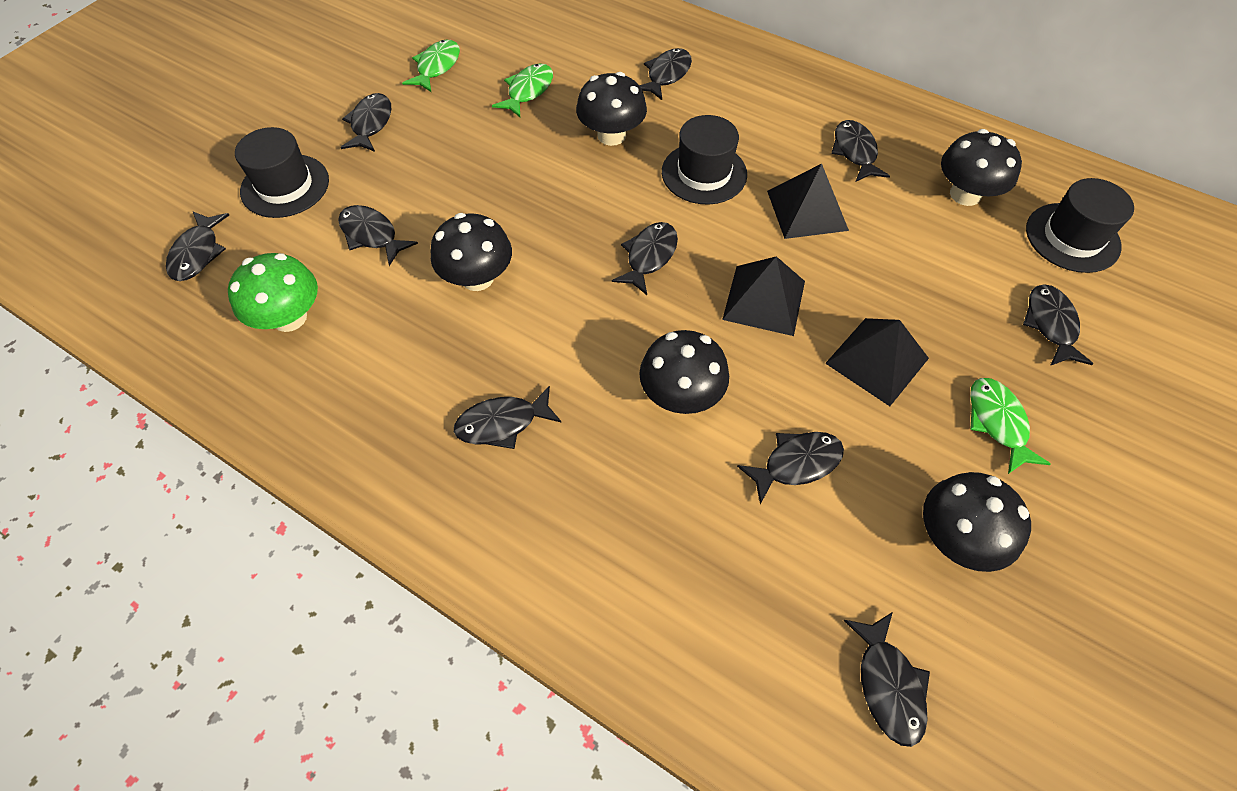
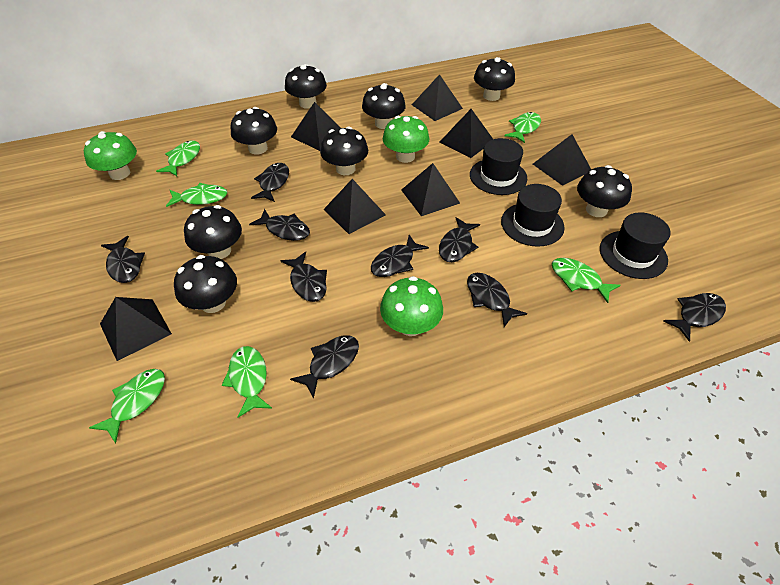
black fish: 10 -> 9
black mushroom: 5 -> 8
black pyramid: 3 -> 7
green fish: 3 -> 6
green mushroom: 1 -> 3

